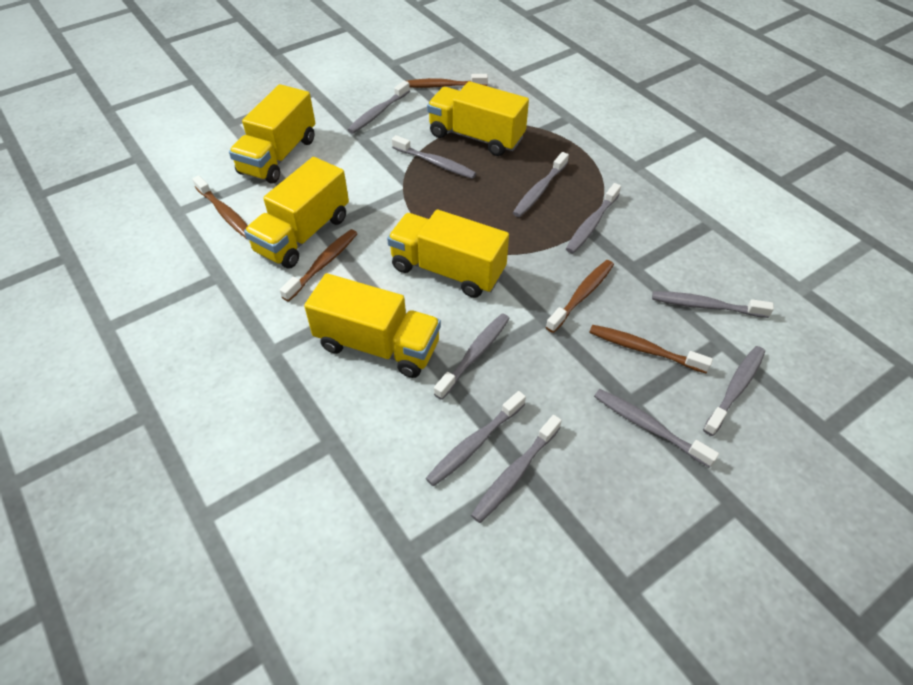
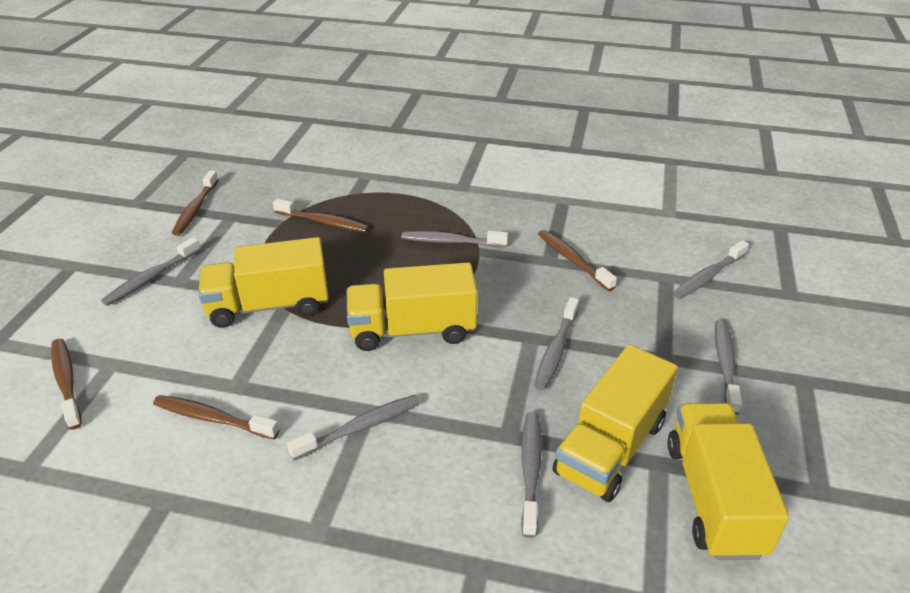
grey toothbrush: 10 -> 7
yellow truck: 5 -> 4

